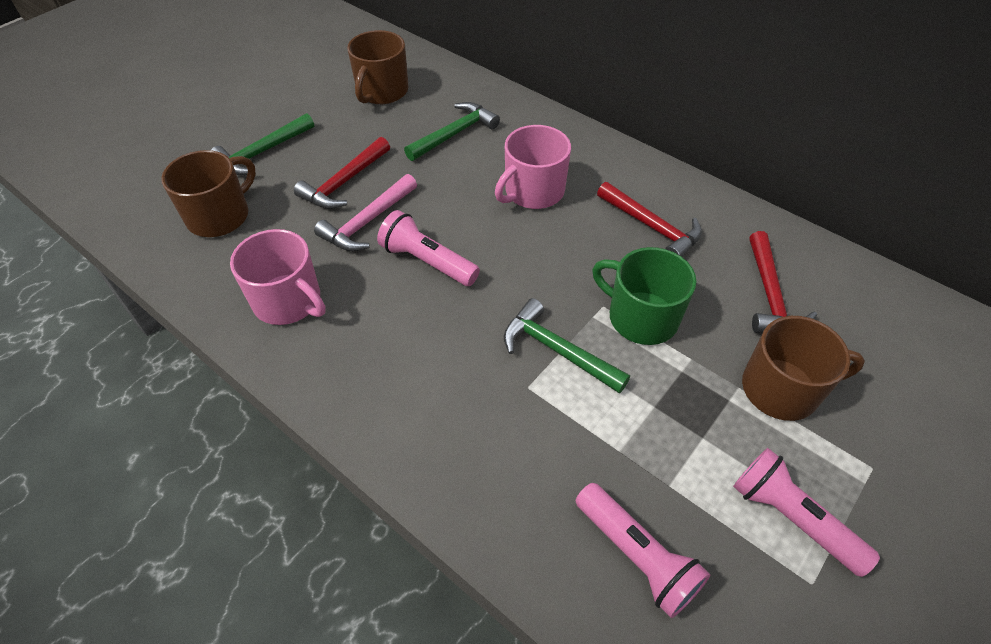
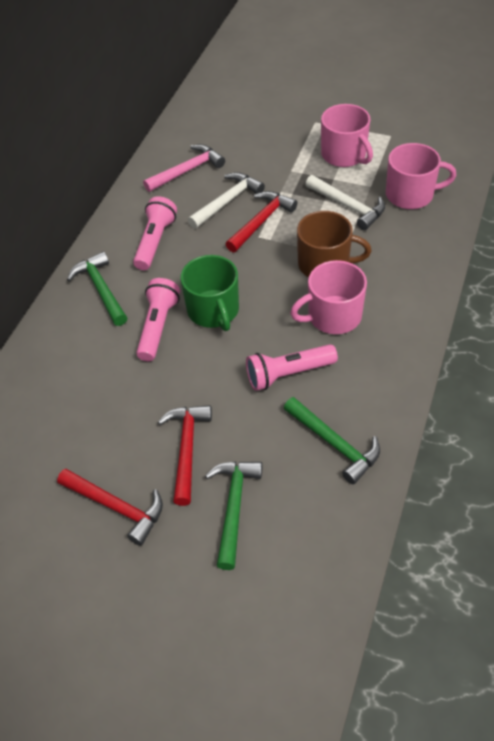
brown mug: 3 -> 1
pink mug: 2 -> 3
white hammer: 0 -> 2

